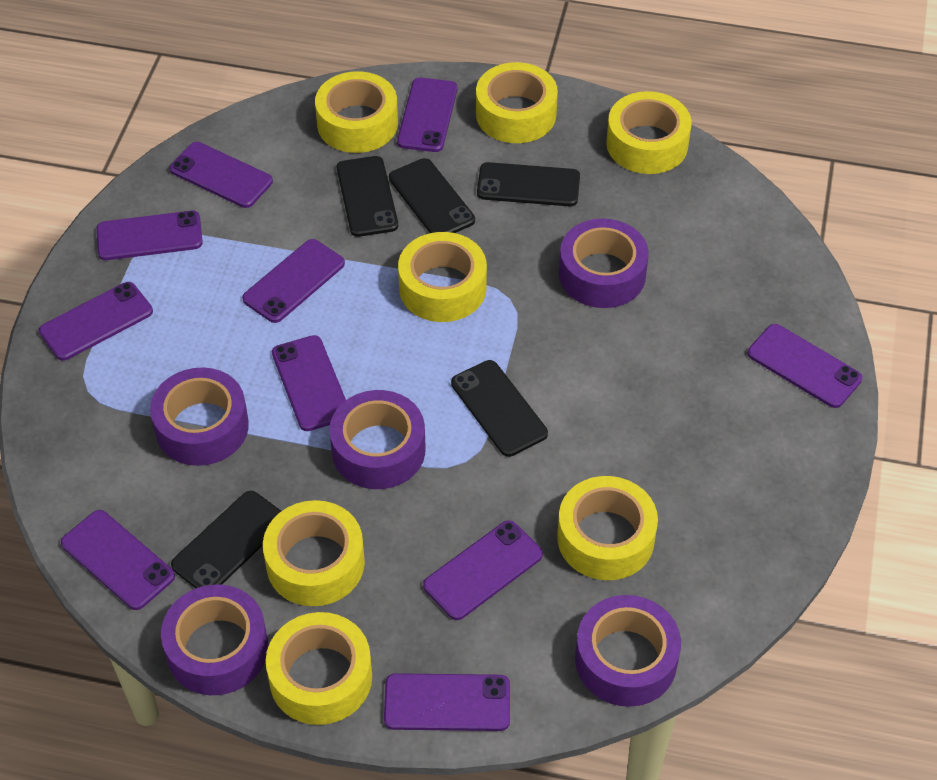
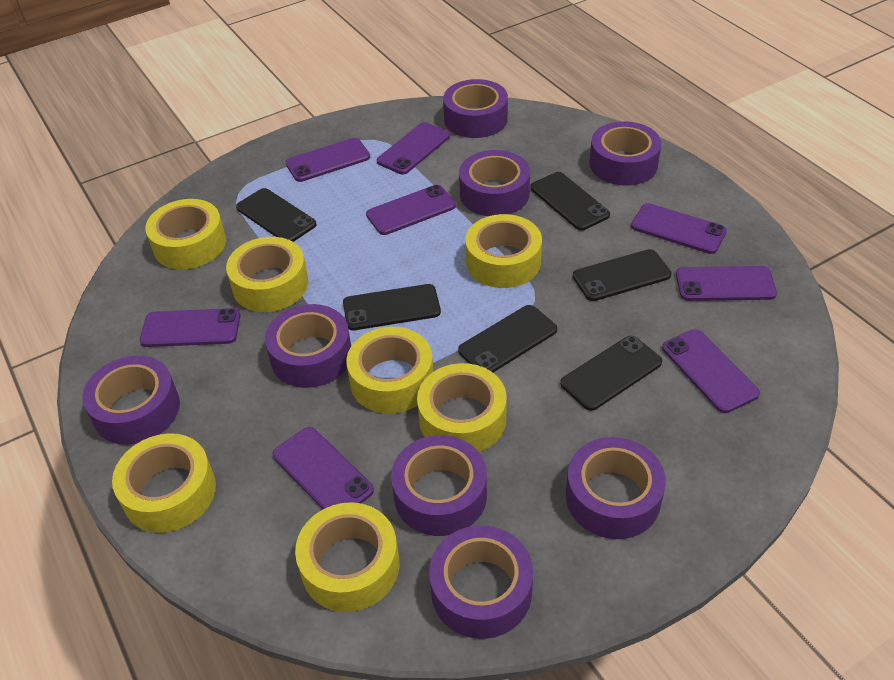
black phone: 5 -> 6
purple phone: 10 -> 8
purple tape: 5 -> 8

